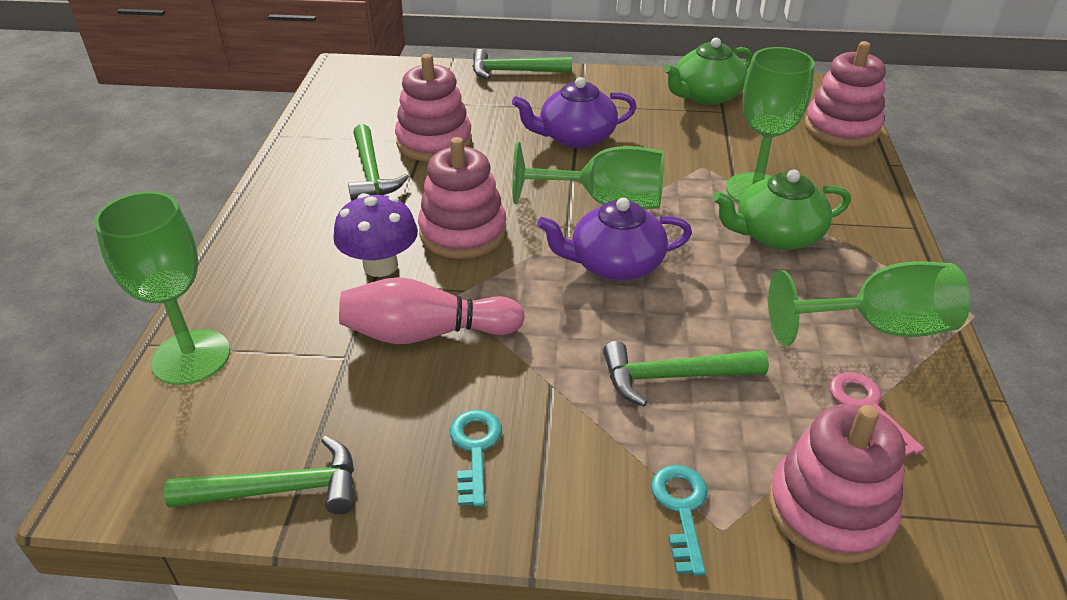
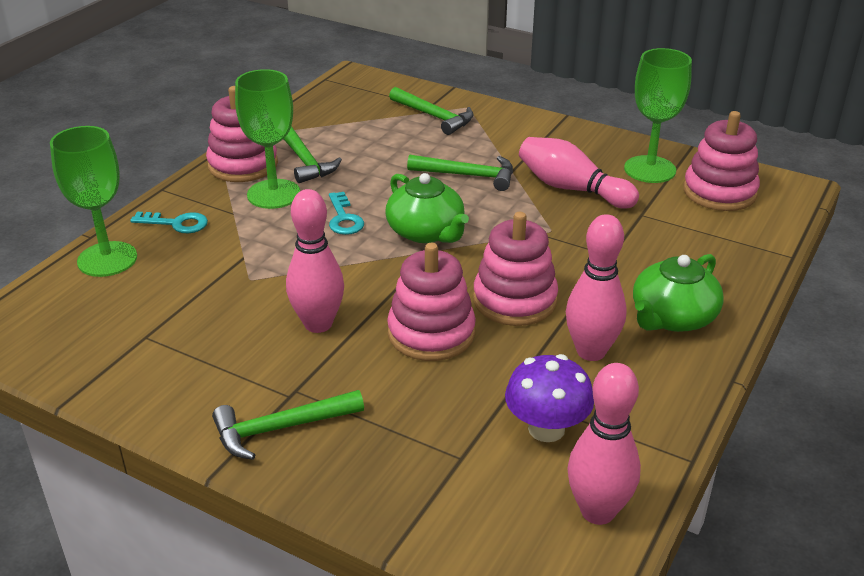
green goblet: 4 -> 3
pink bowling pin: 1 -> 4
pink key: 1 -> 0
purple teapot: 2 -> 0

